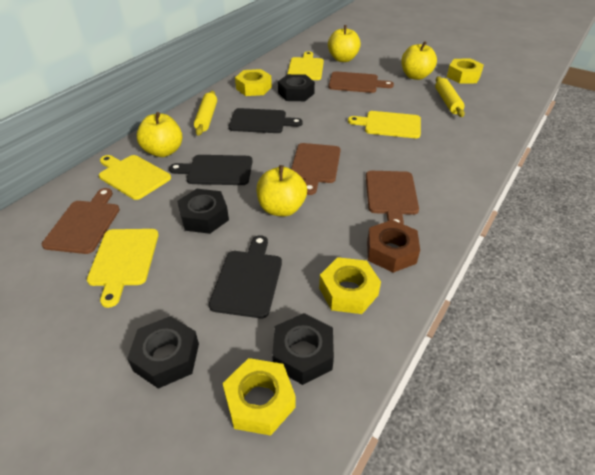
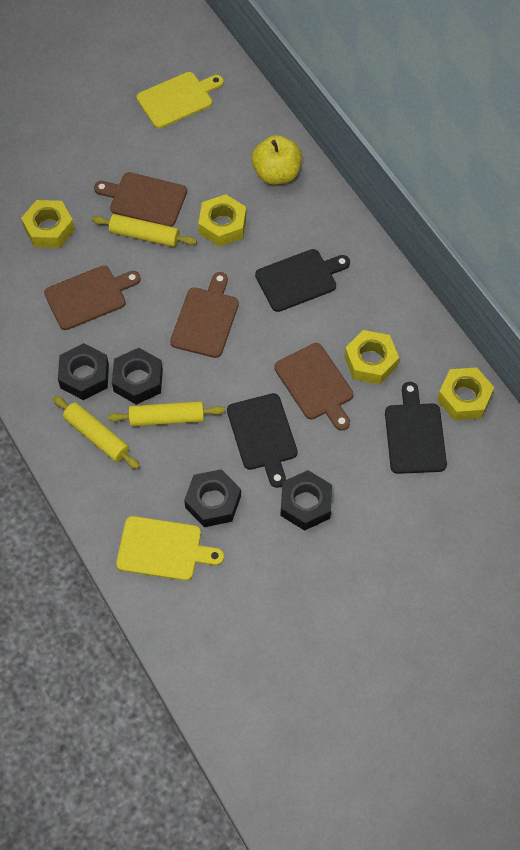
brown nut: 1 -> 0
yellow apple: 4 -> 1
yellow cutting board: 4 -> 2
yellow rolling pin: 2 -> 3

